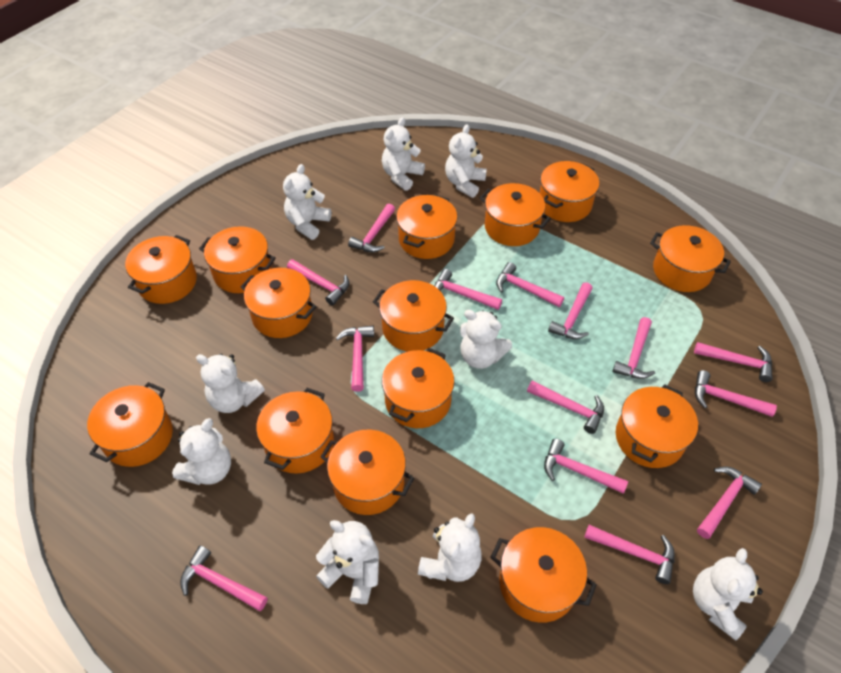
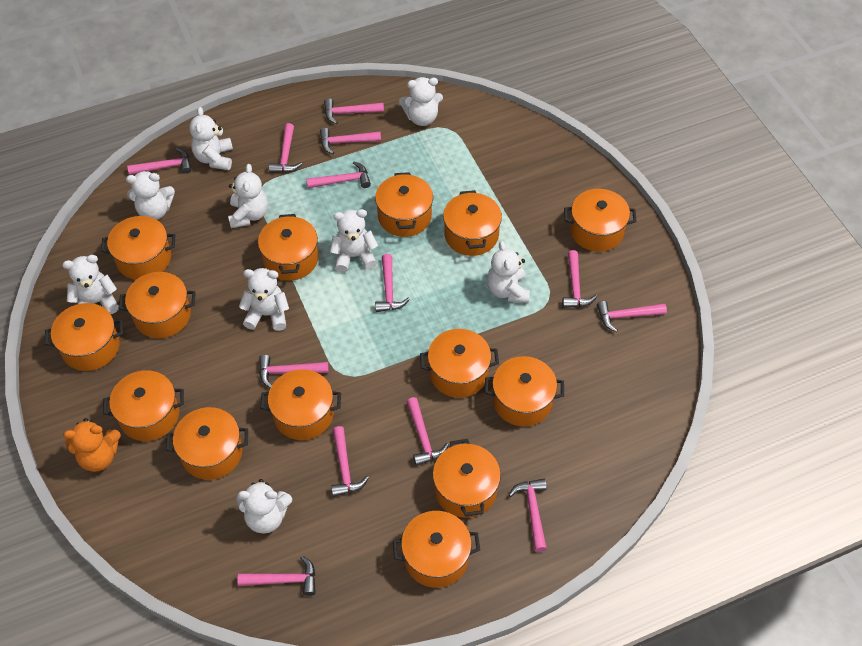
orange teddy bear: 0 -> 1
pink hammer: 14 -> 13

